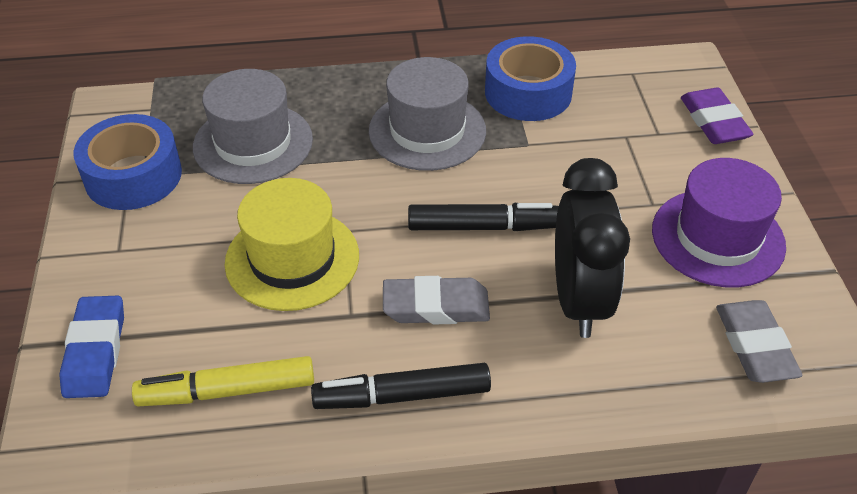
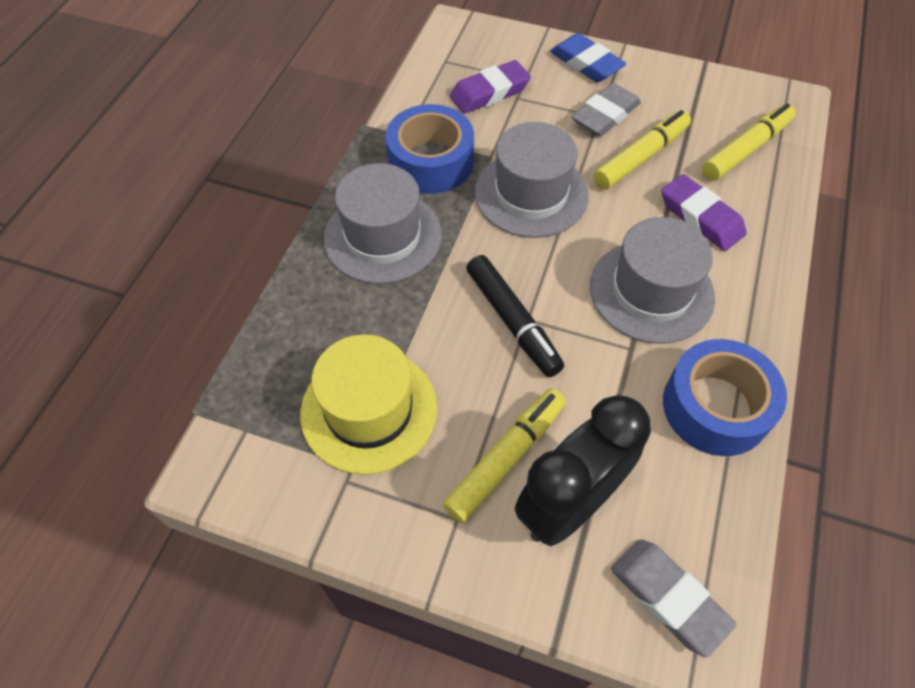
black marker: 2 -> 1
grey hat: 2 -> 3
purple eraser: 1 -> 2
purple hat: 1 -> 0
yellow marker: 1 -> 3

